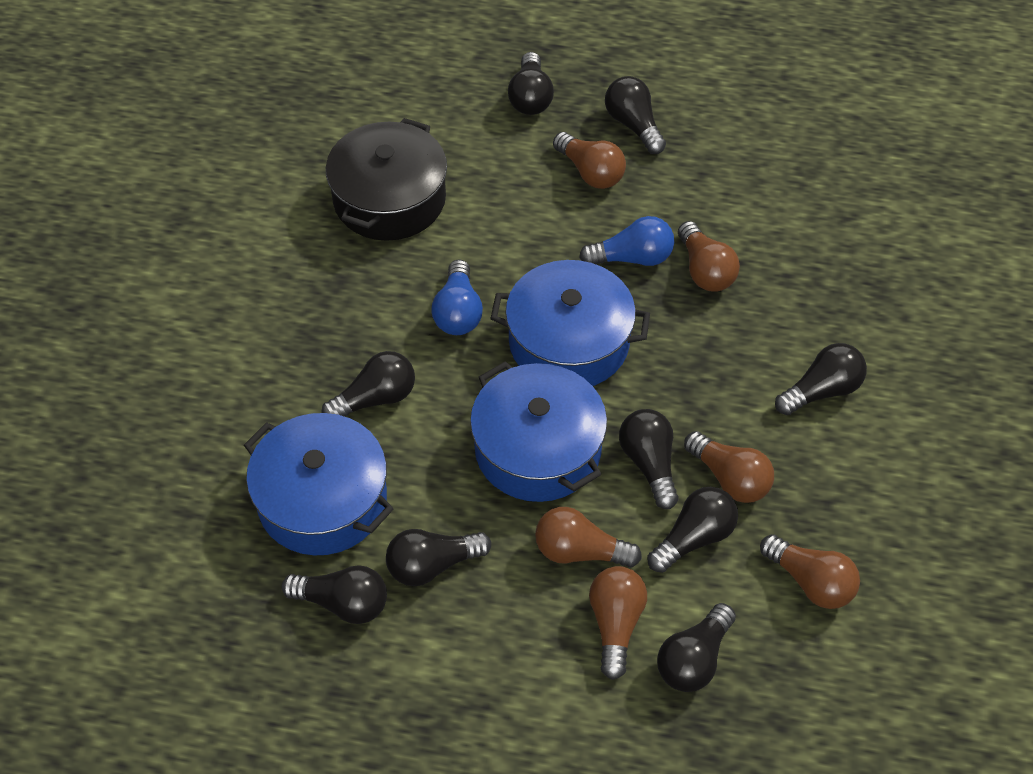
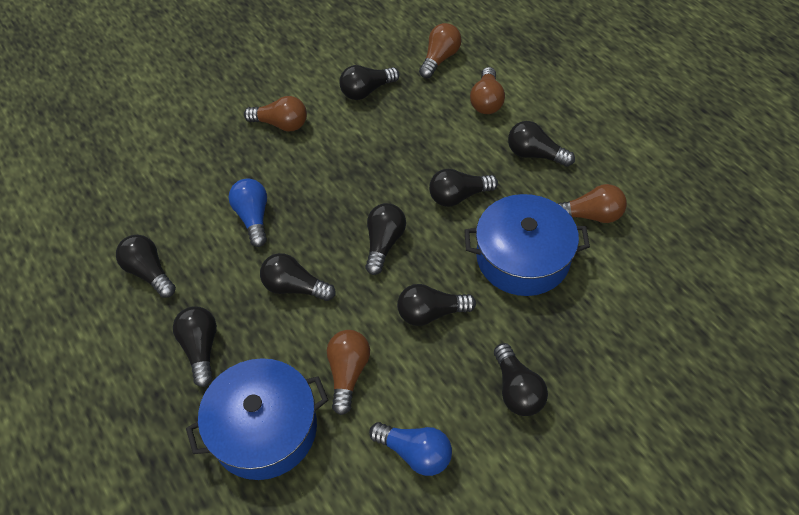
black pot: 1 -> 0
blue pot: 3 -> 2
brown light bulb: 6 -> 5

